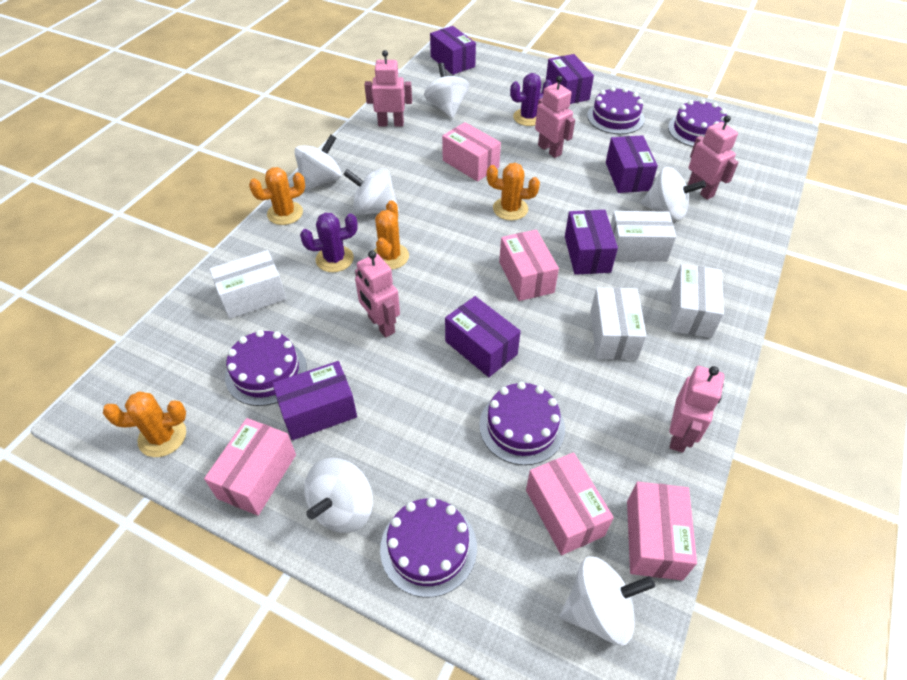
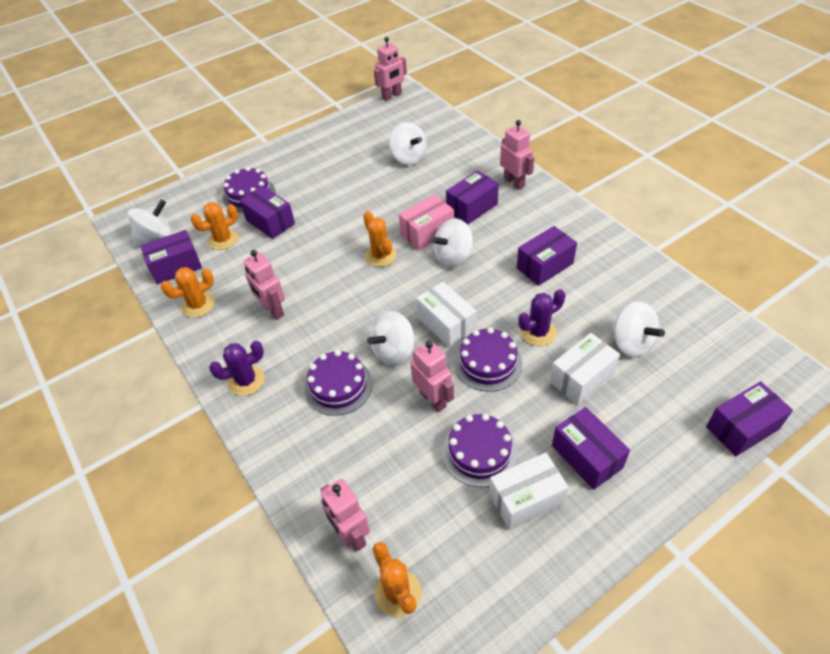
pink box: 5 -> 1
purple cake: 5 -> 4
white box: 4 -> 3
white spinning top: 6 -> 5

